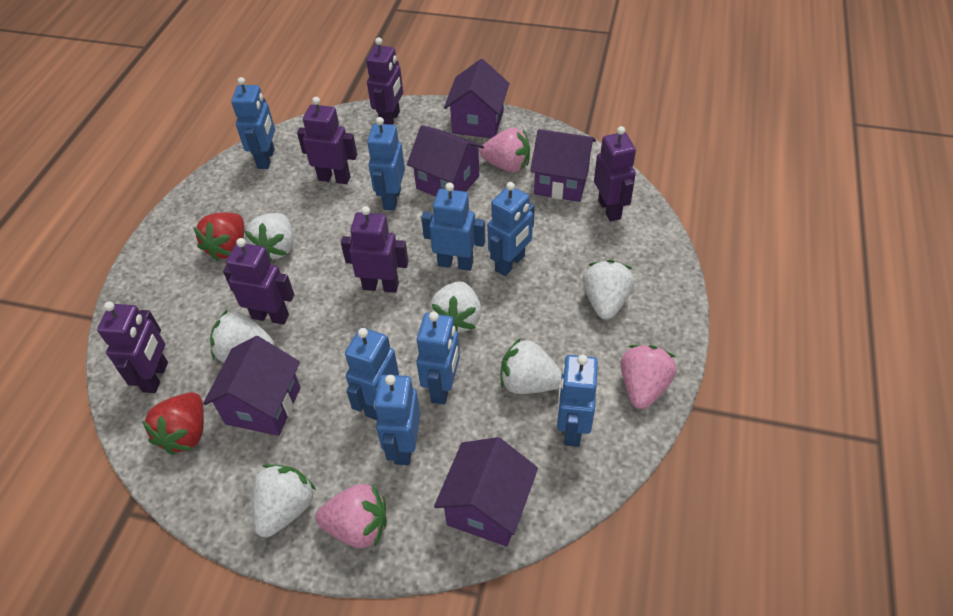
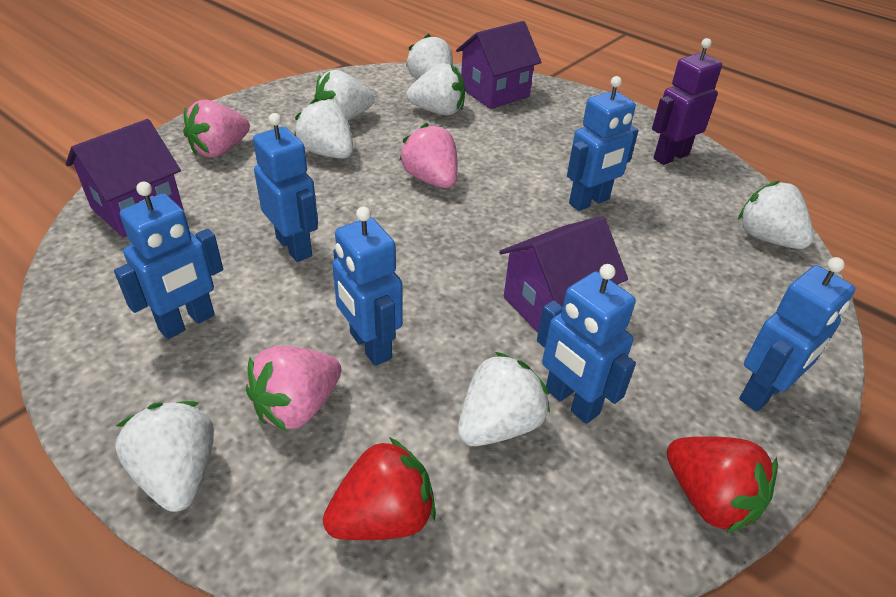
blue robot: 8 -> 6
purple house: 5 -> 3
purple robot: 6 -> 1
white strawberry: 6 -> 7

